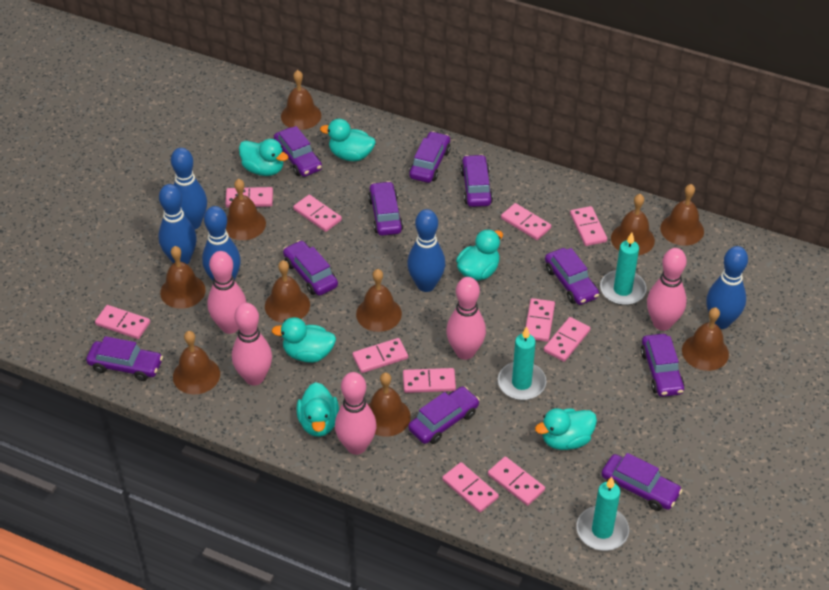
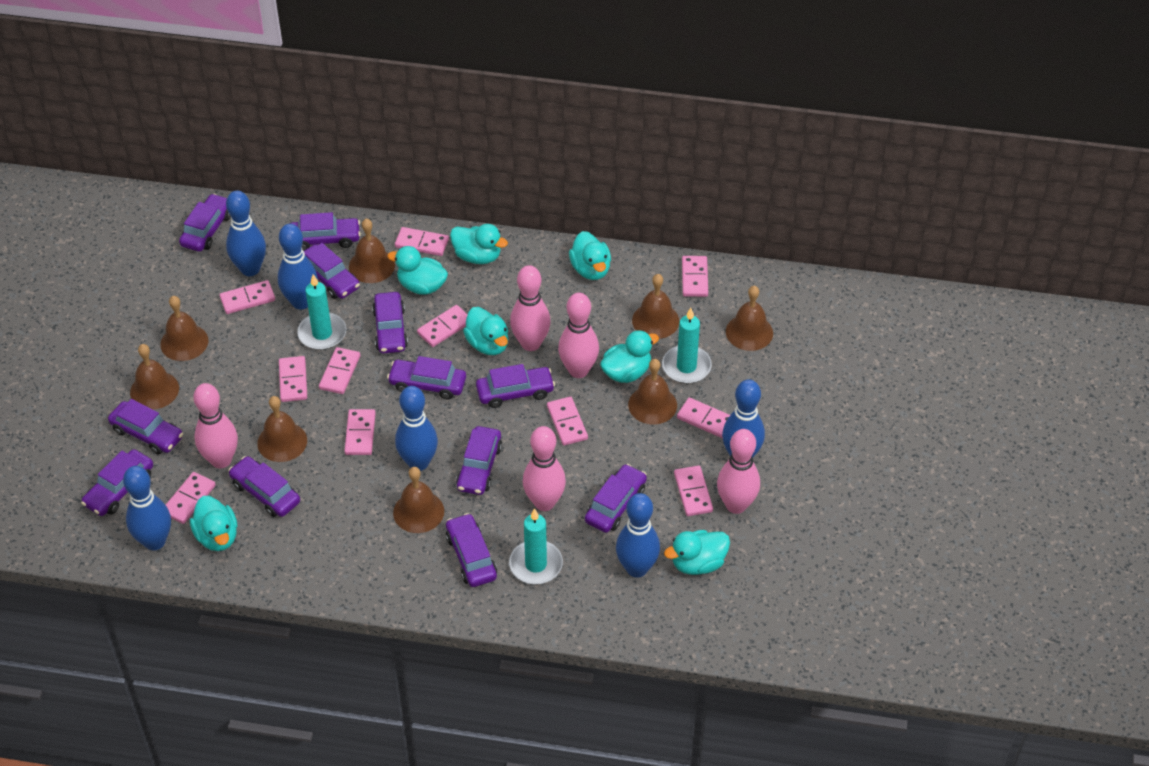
blue bowling pin: 5 -> 6
brown bell: 10 -> 8
purple car: 10 -> 12
turquoise duck: 6 -> 7

